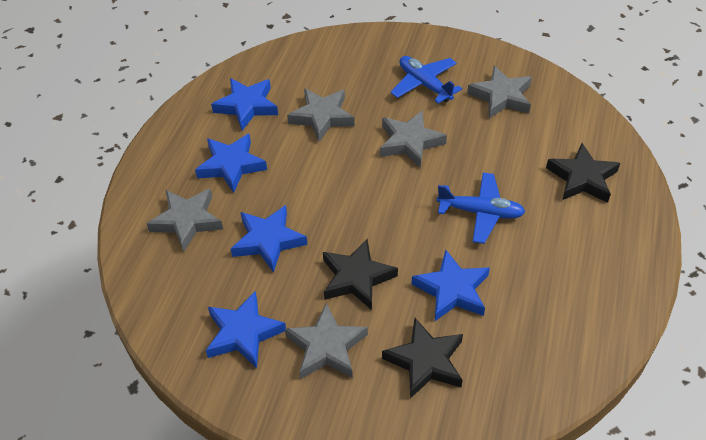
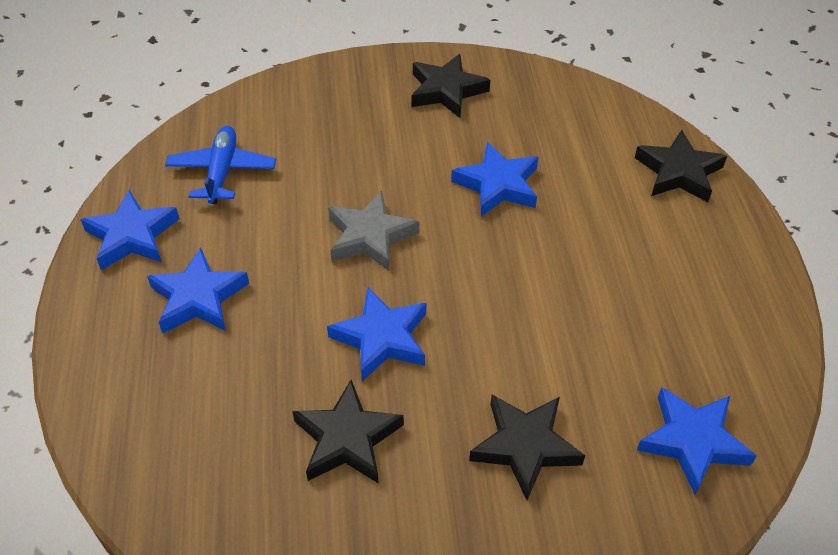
black star: 3 -> 4
blue plane: 2 -> 1
grey star: 5 -> 1

